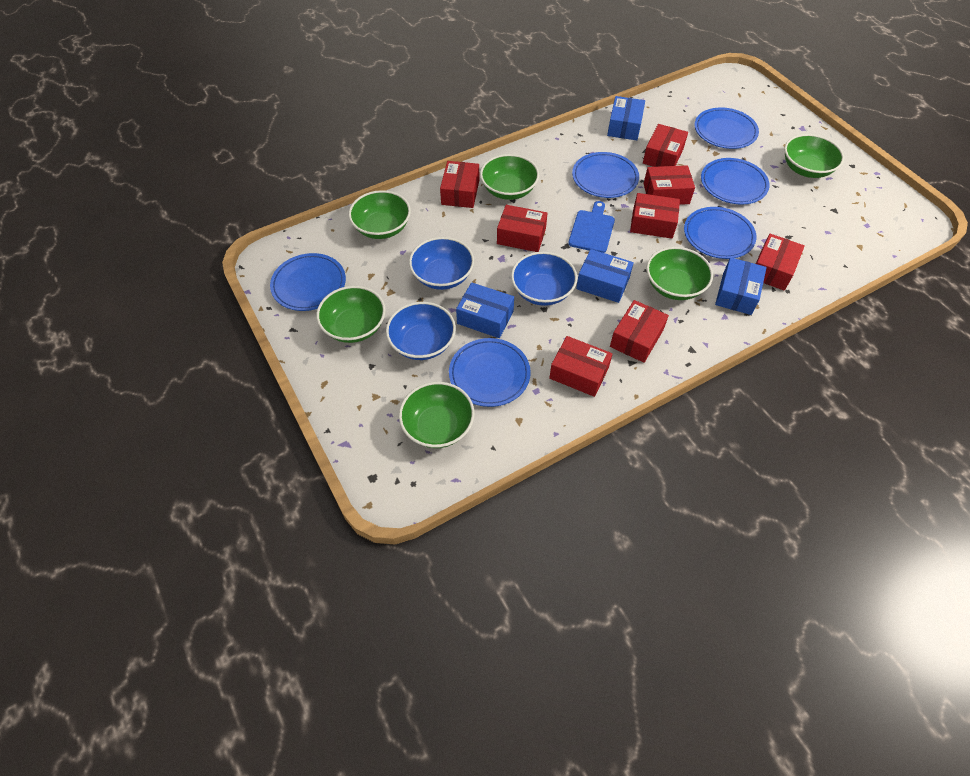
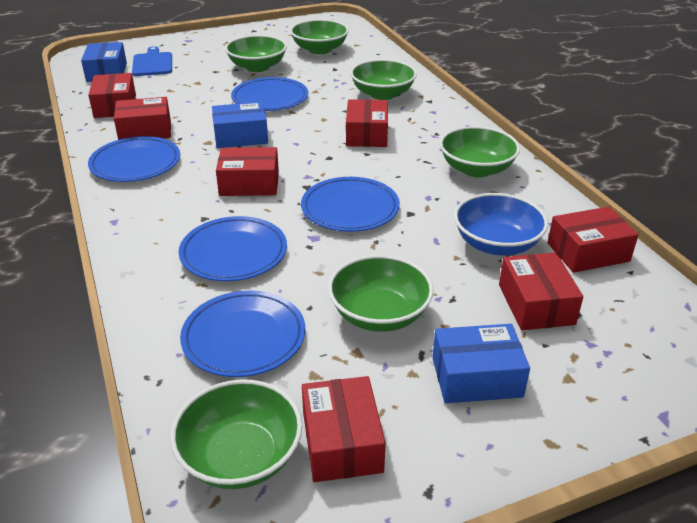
blue bowl: 3 -> 1
blue box: 4 -> 3
blue plate: 6 -> 5
red box: 8 -> 7

